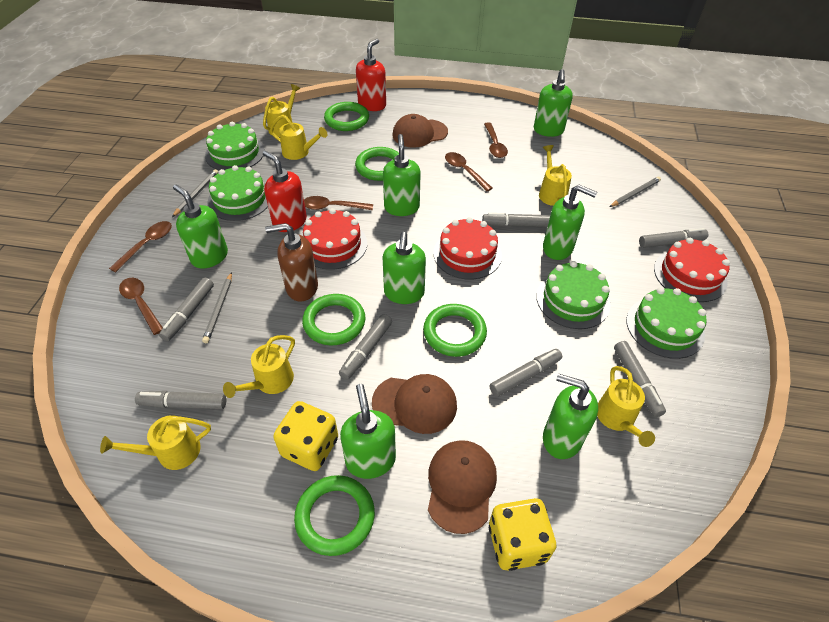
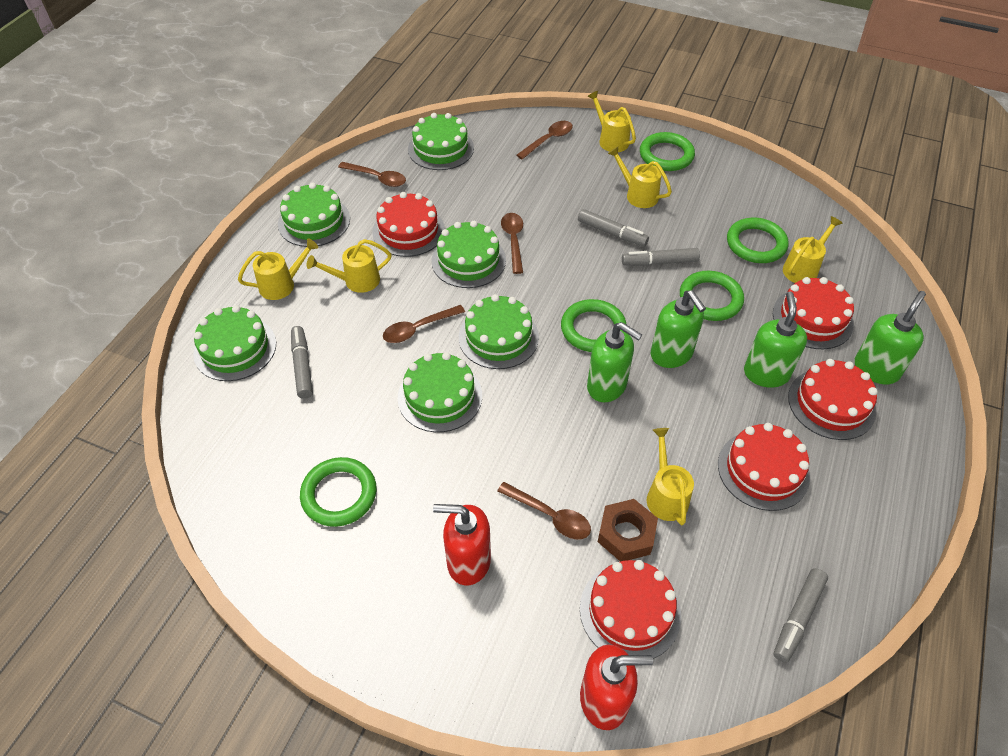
brown cap: 3 -> 0
brown nut: 0 -> 1
brown soap dispenser: 1 -> 0
green cake: 4 -> 6
green soap dispenser: 7 -> 4
grey marker: 7 -> 4
grey pencil: 3 -> 0
red cake: 3 -> 5
yellow dice: 2 -> 0

